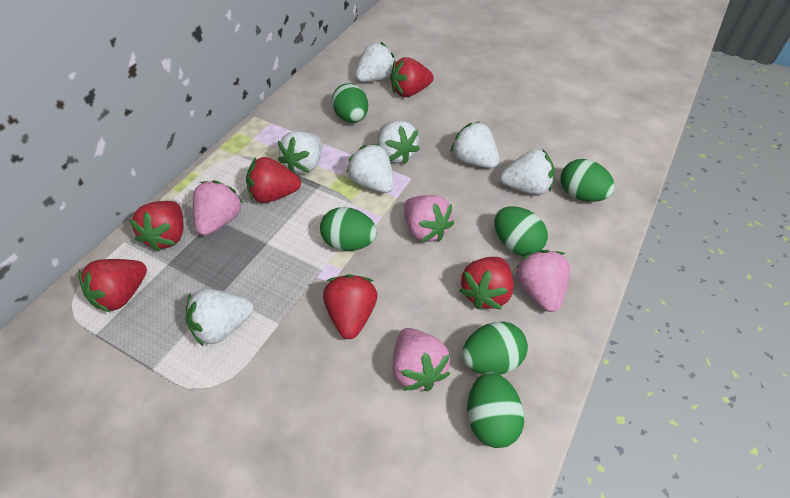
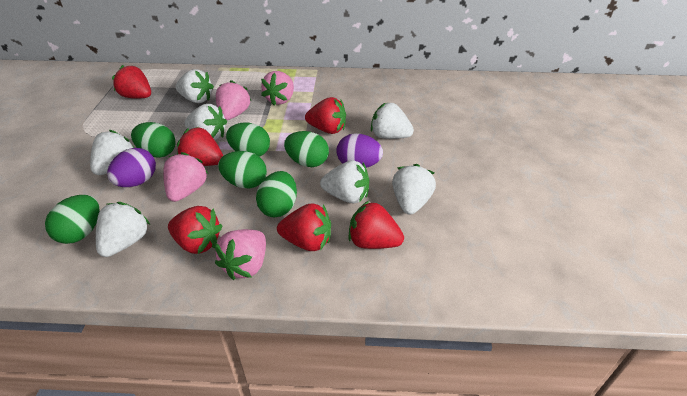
purple egg: 0 -> 2

